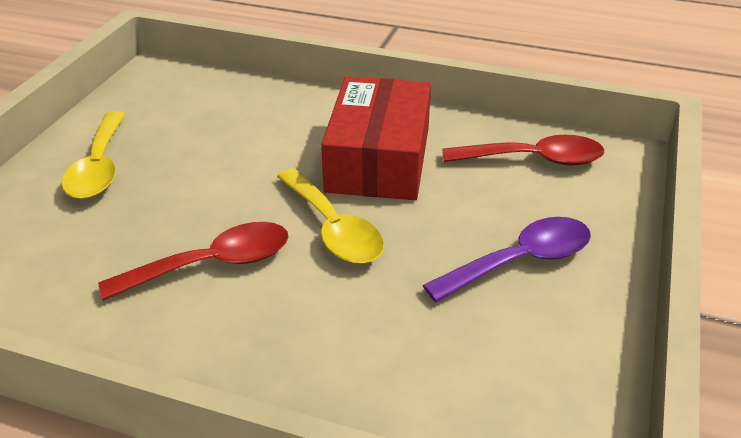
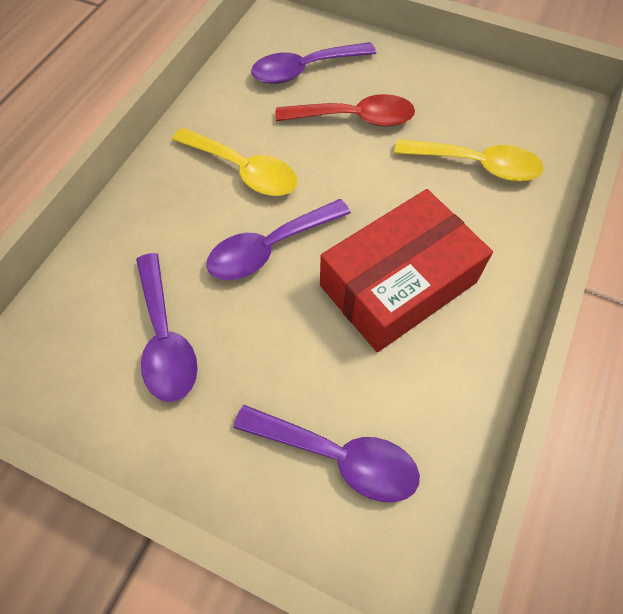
purple spoon: 1 -> 4
red spoon: 2 -> 1

